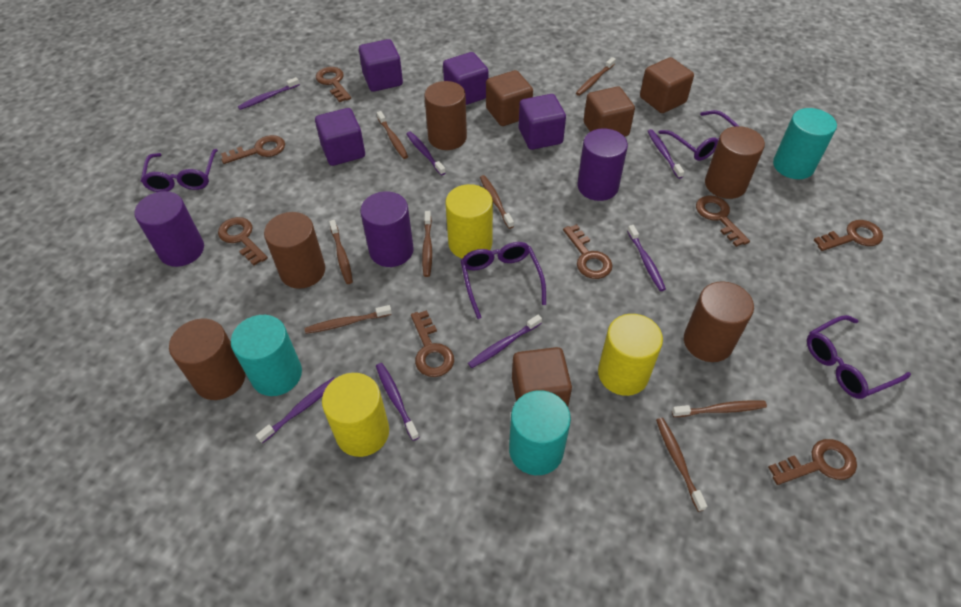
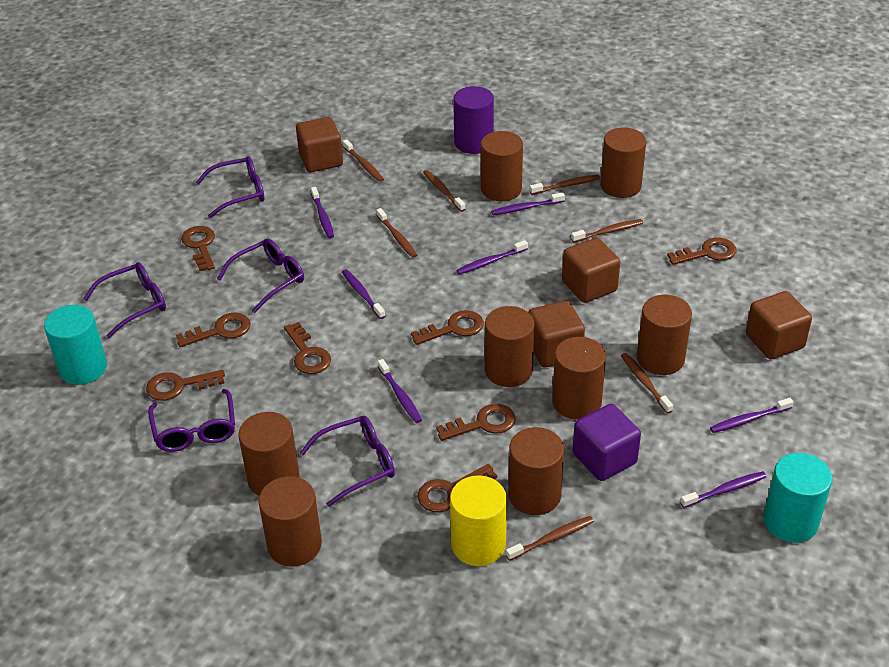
brown cylinder: 5 -> 8
brown toothbrush: 8 -> 7
purple cube: 4 -> 1
purple cylinder: 3 -> 1
purple glasses: 4 -> 5
turquoise cylinder: 3 -> 2
yellow cylinder: 3 -> 1

